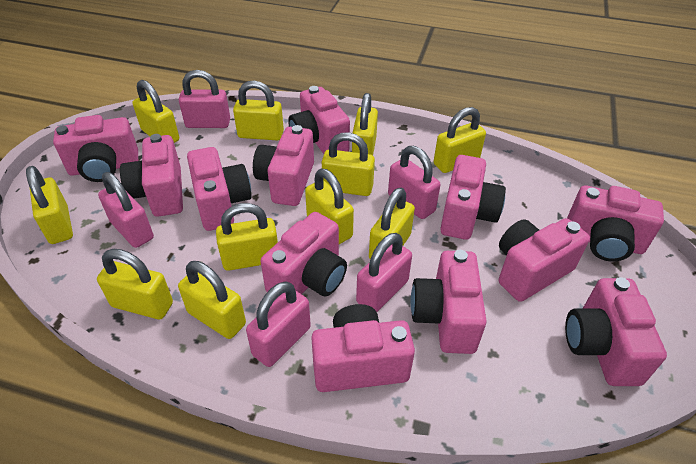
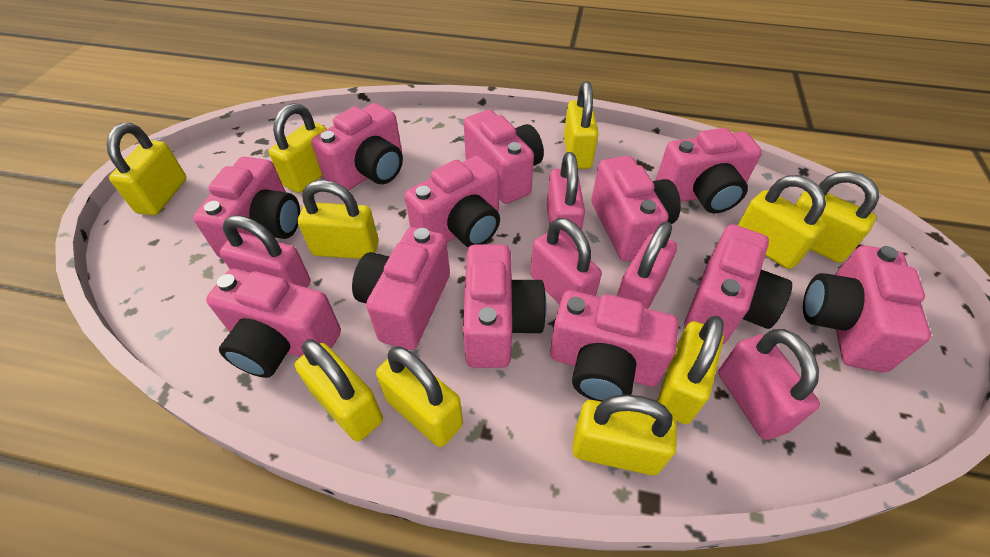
yellow padlock: 11 -> 10

